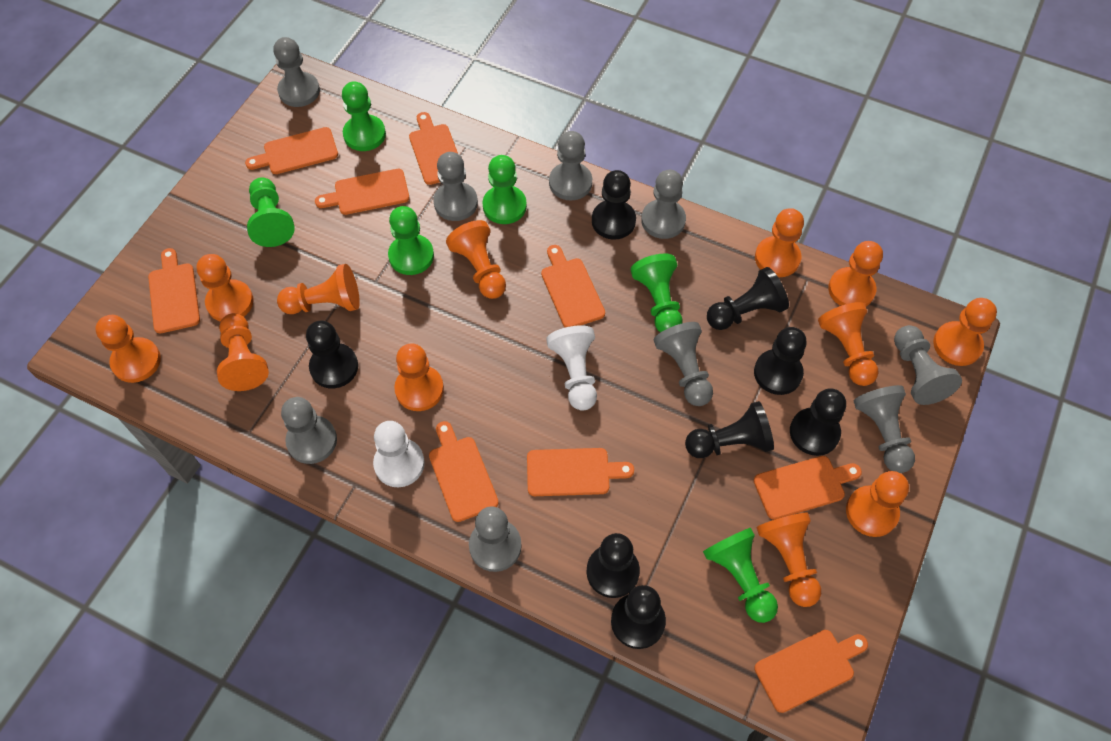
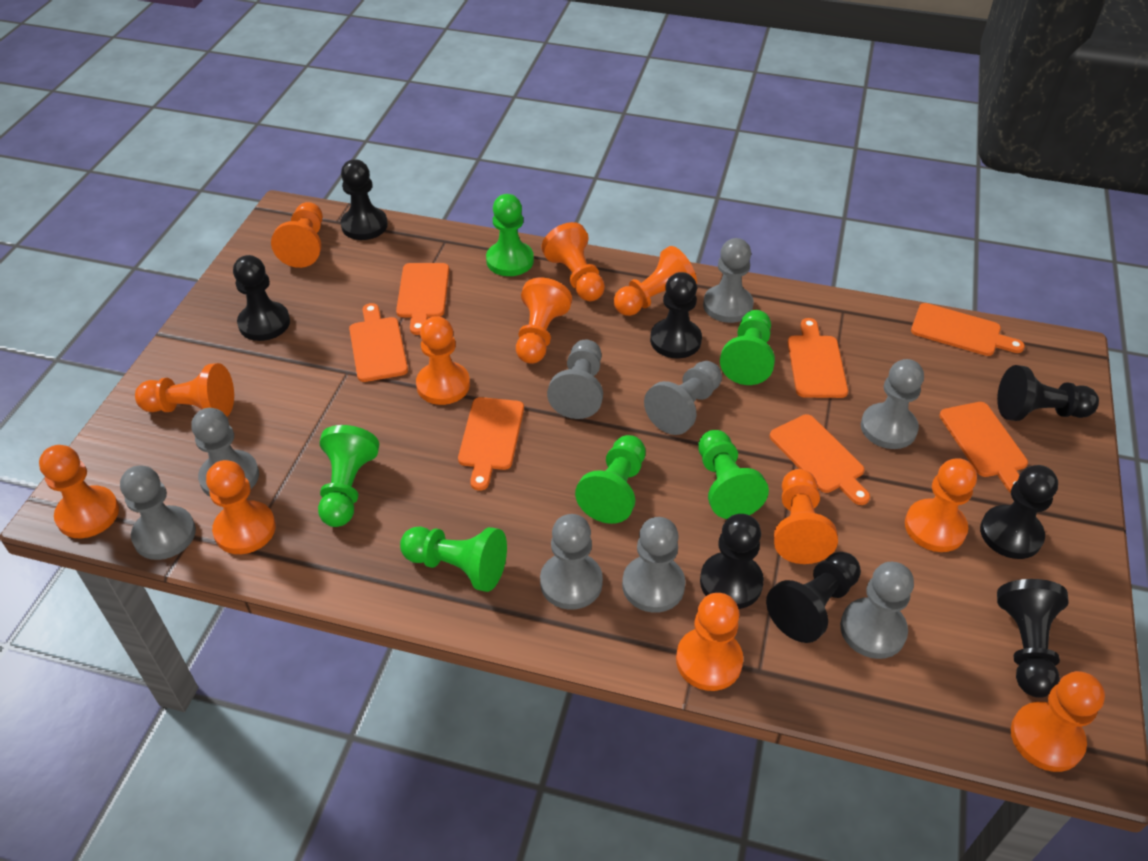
orange cutting board: 9 -> 7
white pawn: 2 -> 0

